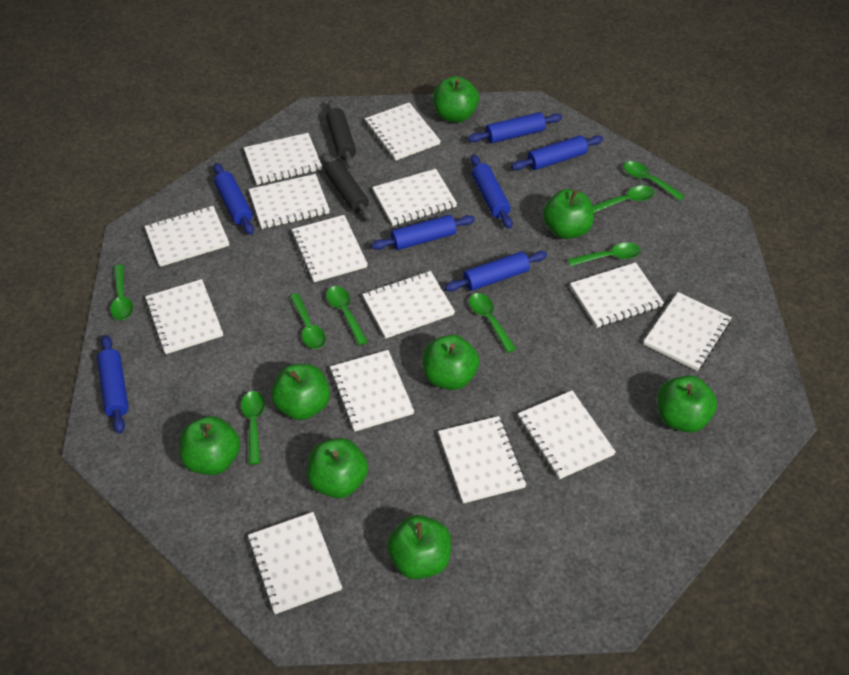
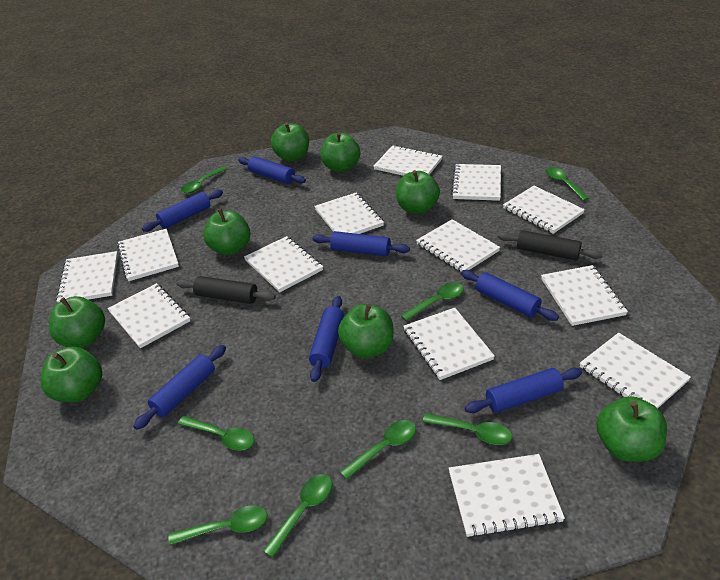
white notebook: 14 -> 13

